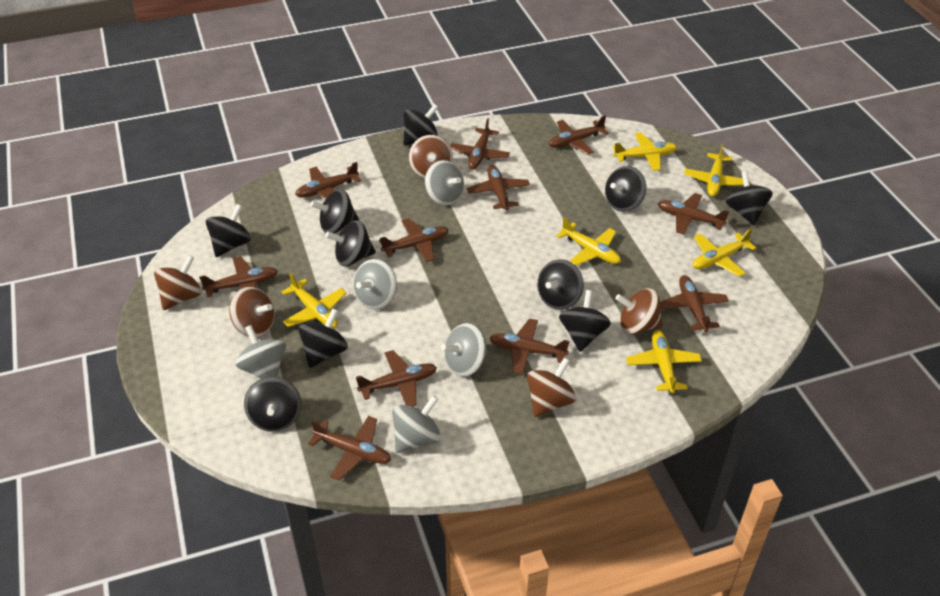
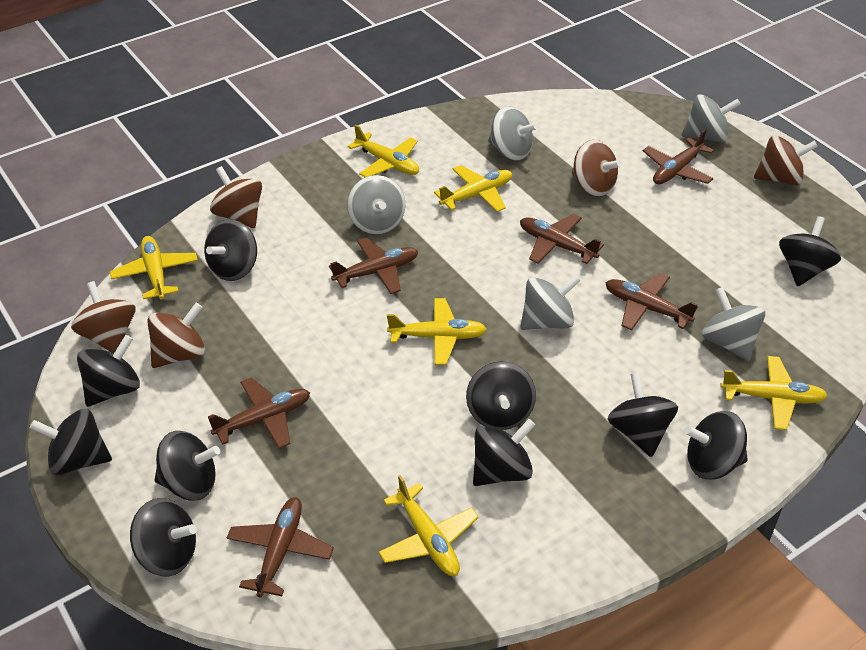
brown plane: 11 -> 6

